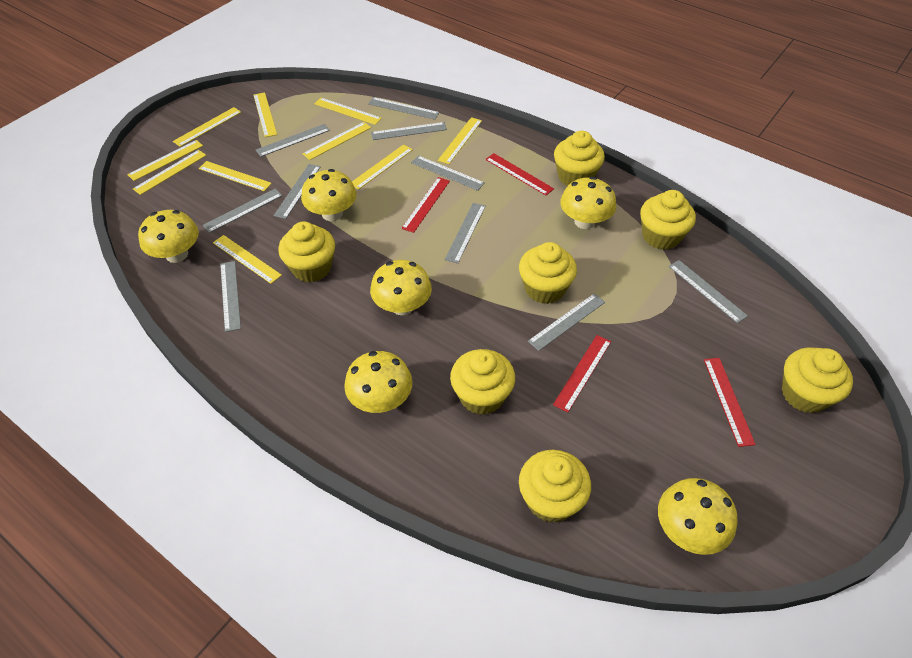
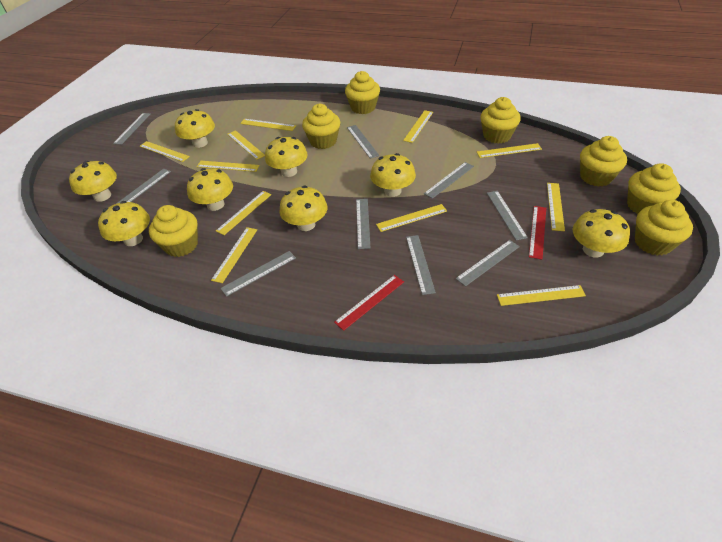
grey ruler: 10 -> 9
red ruler: 4 -> 2
yellow mushroom: 6 -> 8
yellow ruler: 10 -> 11

